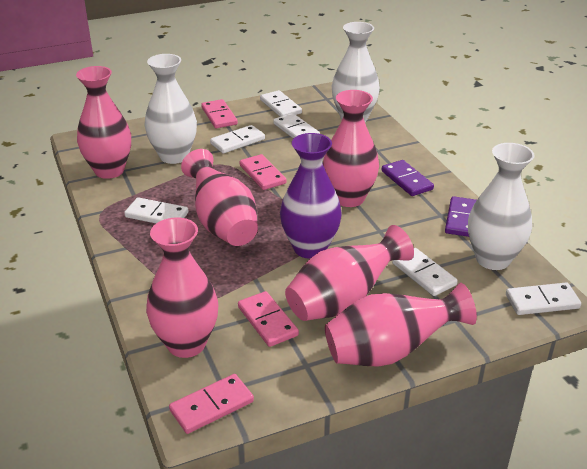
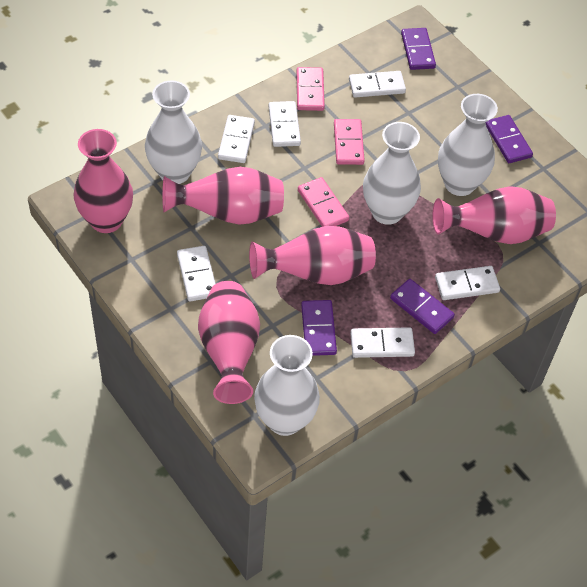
pink domino: 4 -> 3
pink vase: 6 -> 5
purple domino: 2 -> 4
purple vase: 1 -> 0
white vase: 3 -> 4

